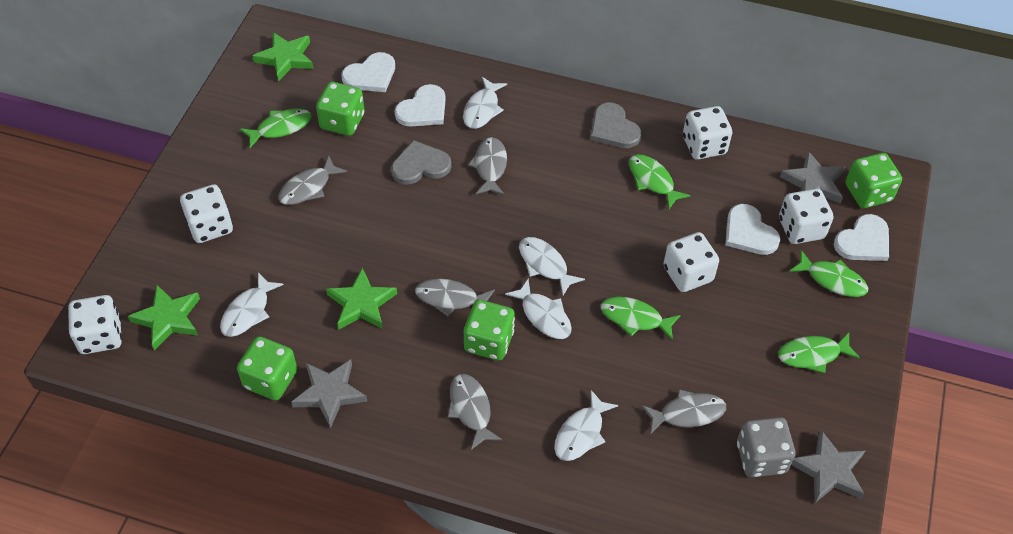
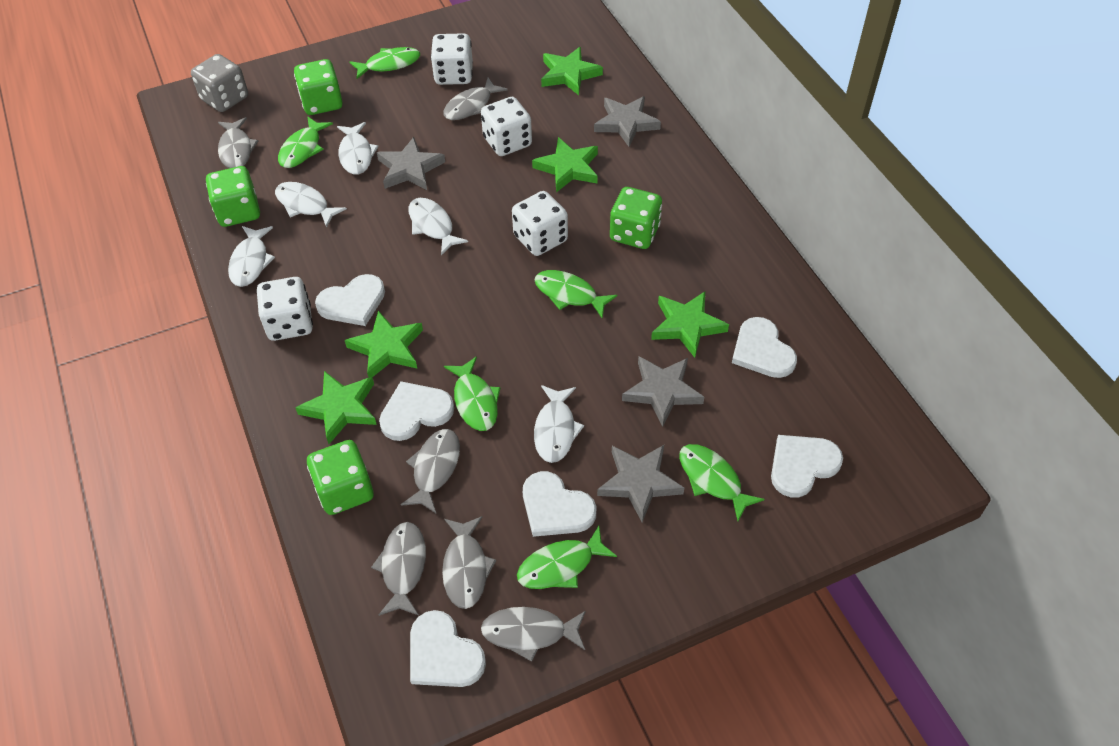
green fish: 5 -> 6
green star: 3 -> 5
grey fish: 5 -> 6
grey heart: 2 -> 0
grey star: 3 -> 4
white dice: 5 -> 4
white heart: 4 -> 6

